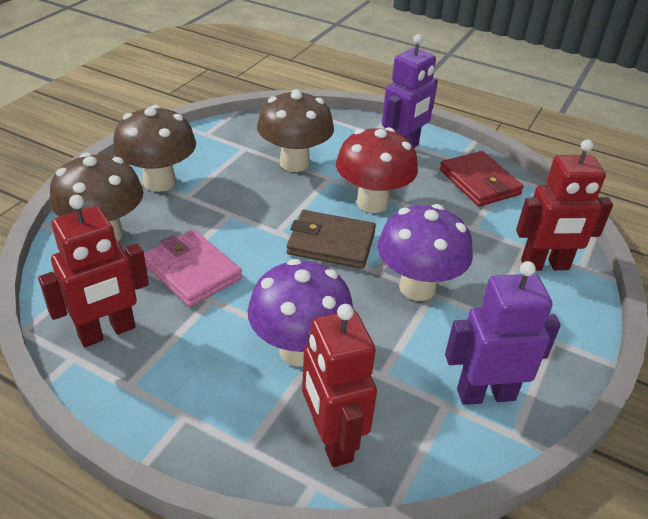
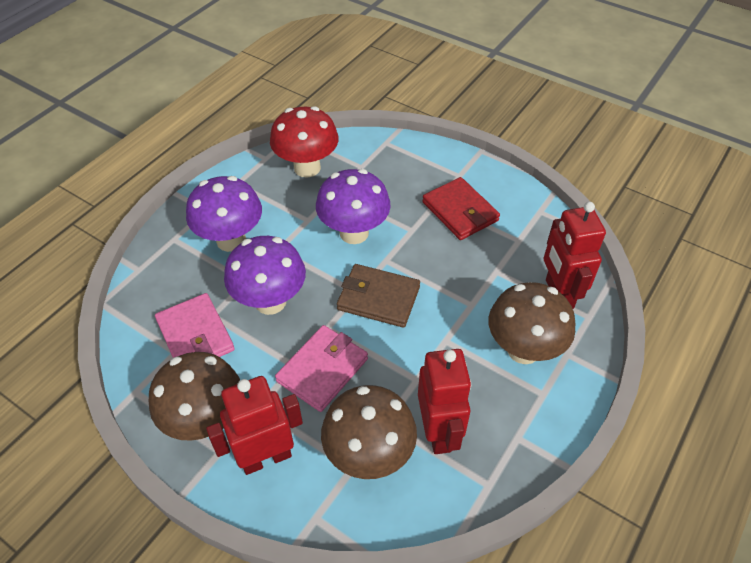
pink wallet: 1 -> 2
purple mushroom: 2 -> 3
purple robot: 2 -> 0

